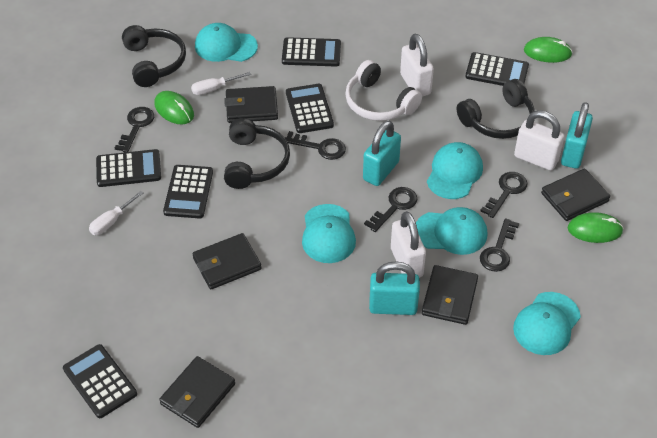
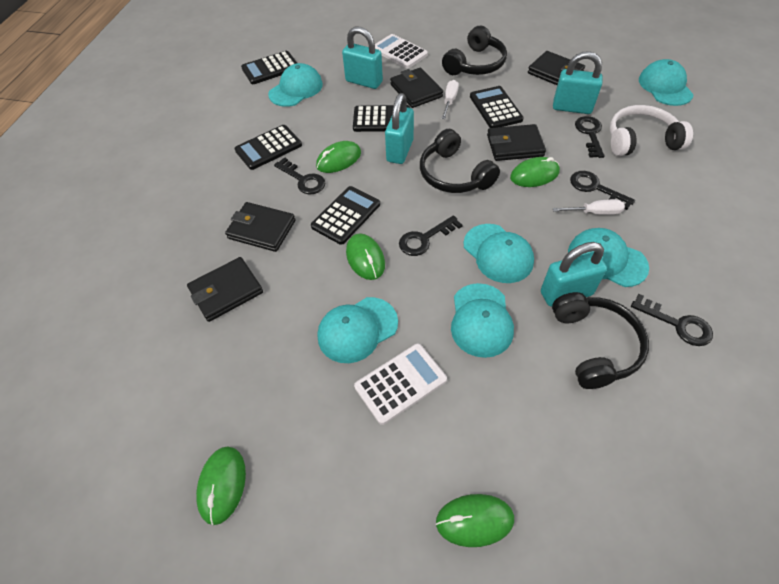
black calculator: 6 -> 5
green mouse: 3 -> 5
turquoise cap: 5 -> 6
turquoise padlock: 3 -> 4
white calculator: 0 -> 2
white padlock: 3 -> 0

